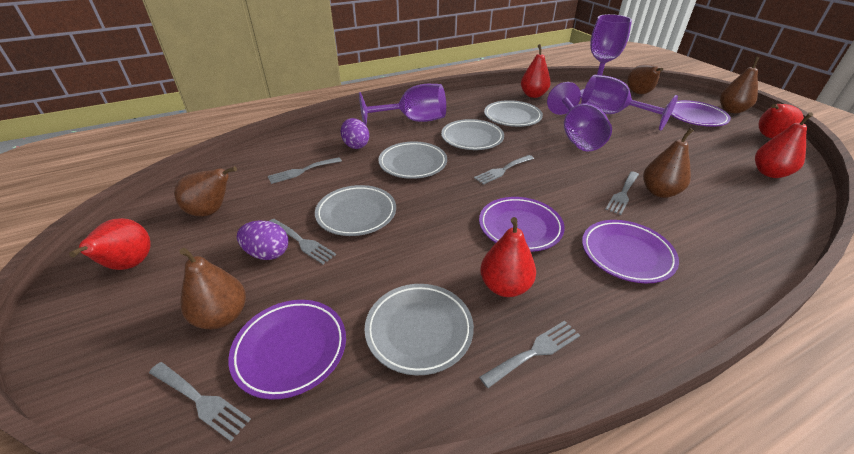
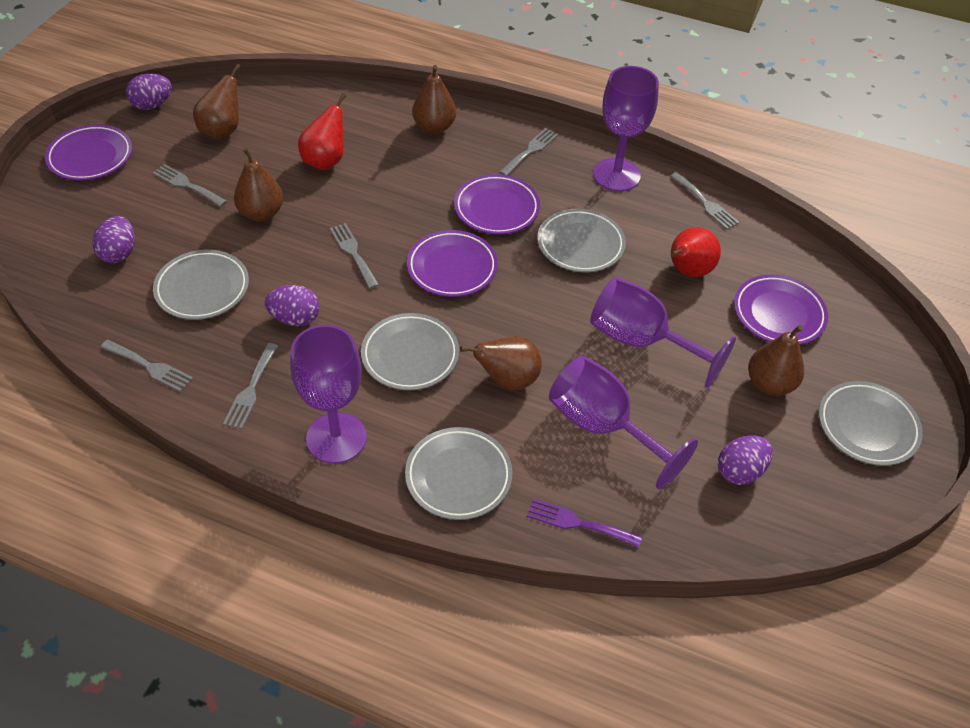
purple egg: 2 -> 4
purple fork: 0 -> 1
red pear: 5 -> 2

